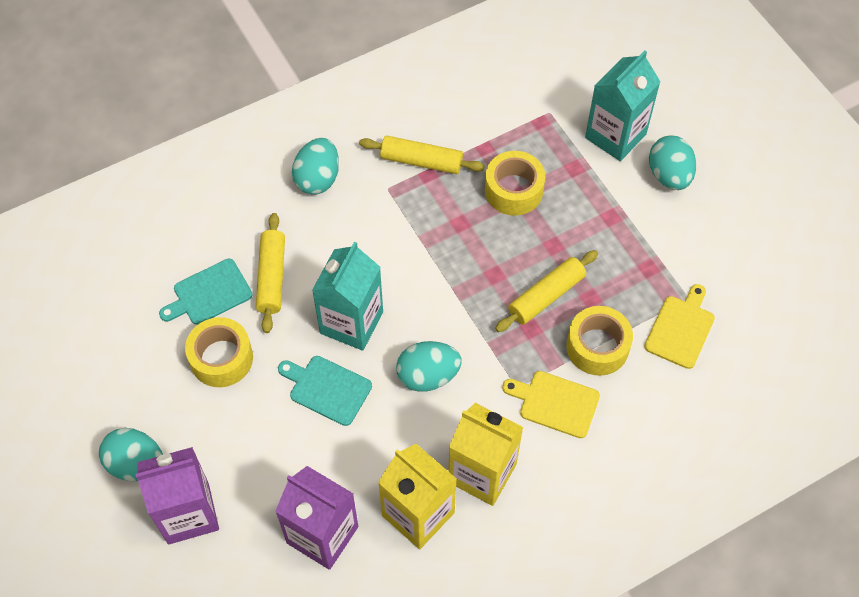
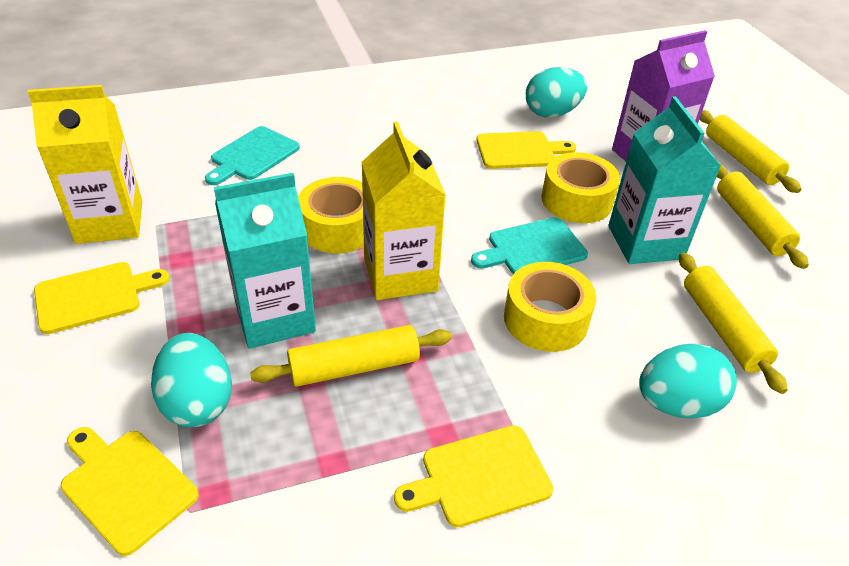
purple carton: 2 -> 1
turquoise egg: 4 -> 3
yellow cutting board: 2 -> 4
yellow rolling pin: 3 -> 4

